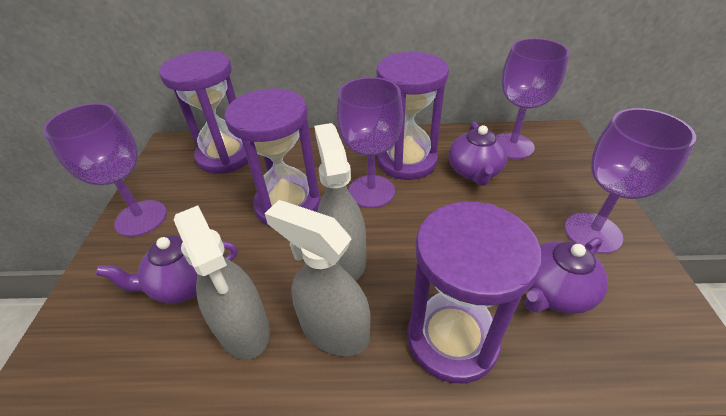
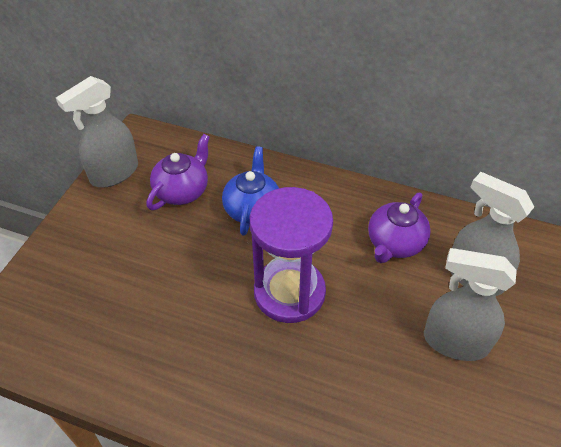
blue teapot: 0 -> 1
purple goblet: 4 -> 0
purple hourglass: 4 -> 1
purple teapot: 3 -> 2

